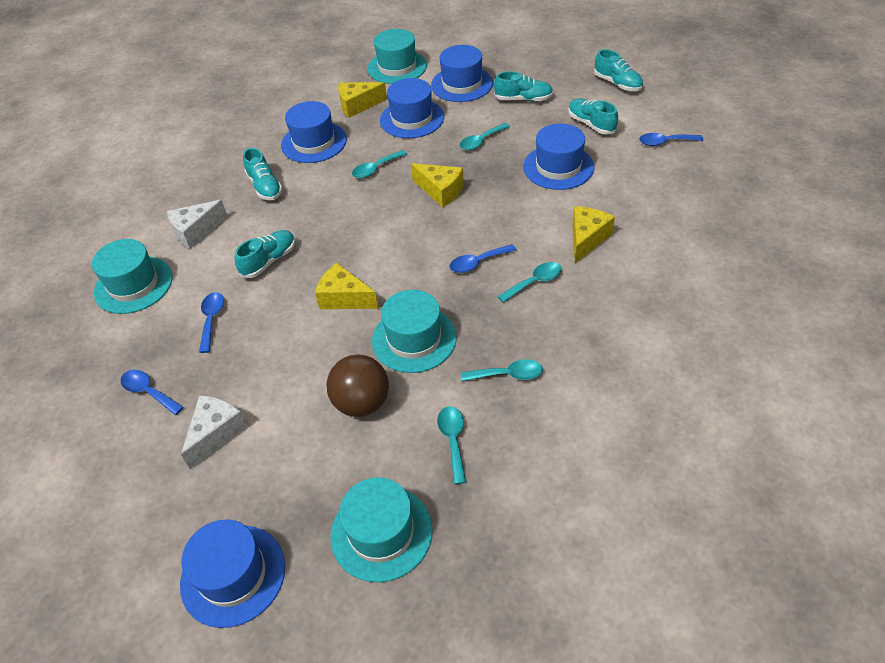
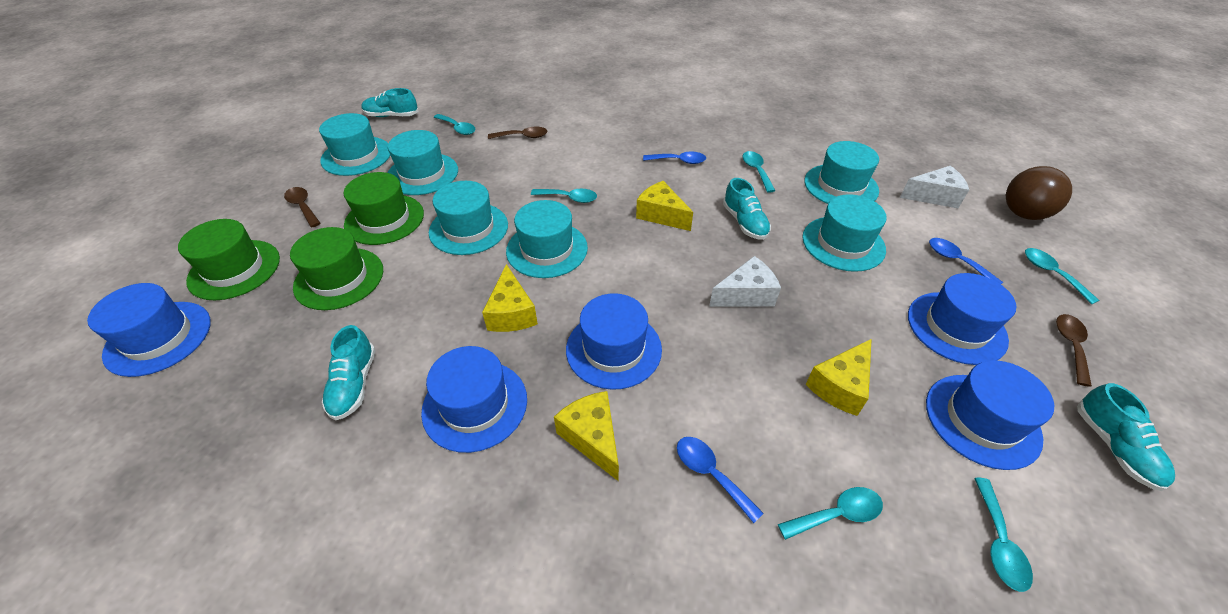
blue spoon: 4 -> 3
brown spoon: 0 -> 3
green hat: 0 -> 3
turquoise hat: 4 -> 6
turquoise shoe: 5 -> 4
turquoise spoon: 5 -> 6

